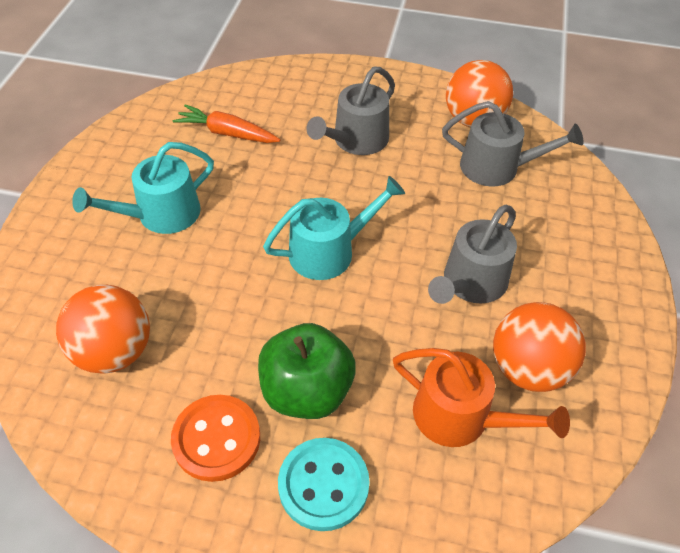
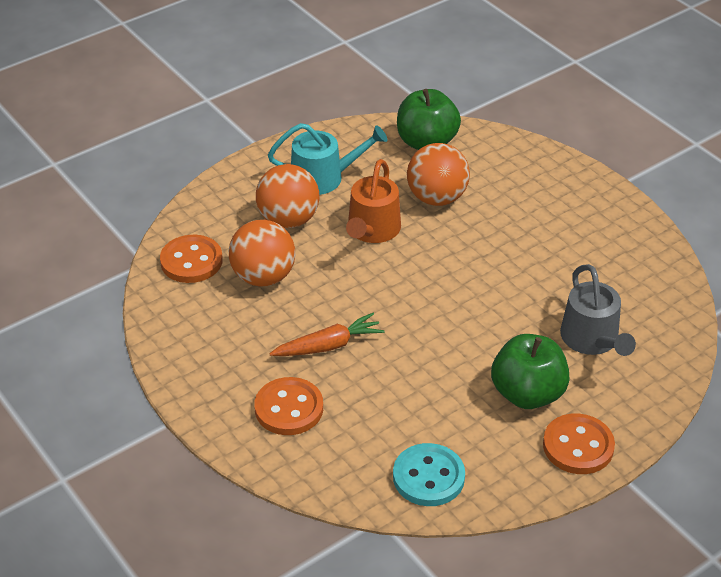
green apple: 1 -> 2
grey watering can: 3 -> 1
orange button: 1 -> 3
turquoise watering can: 2 -> 1

